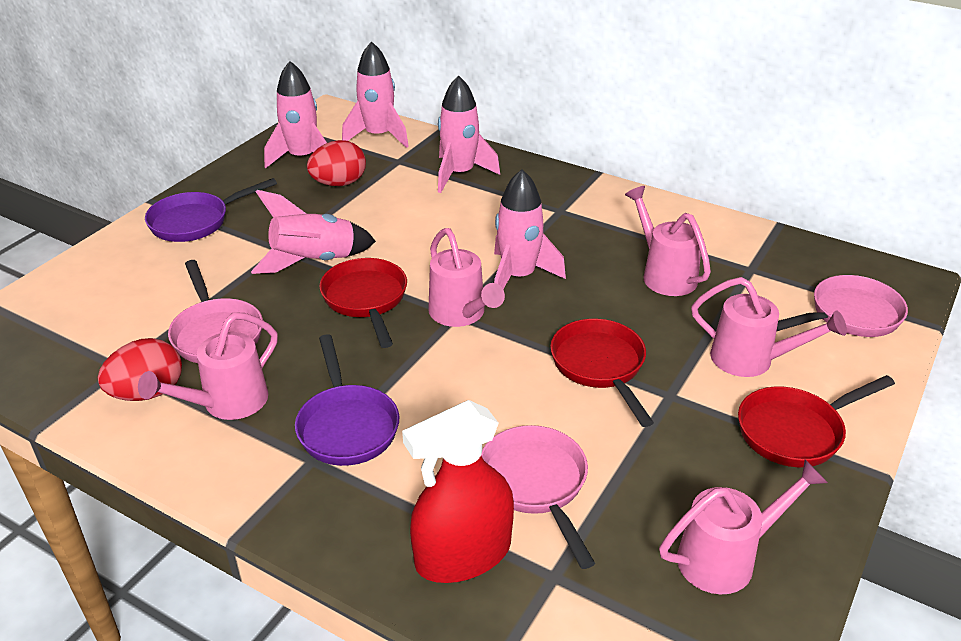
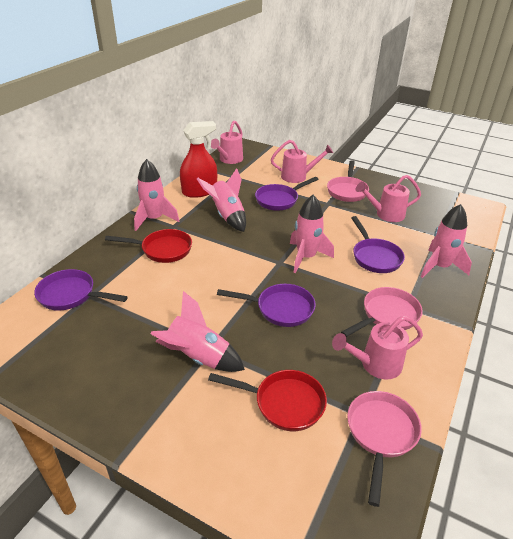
pink watering can: 5 -> 4
purple pan: 2 -> 4
red egg: 2 -> 0
red pan: 3 -> 2

